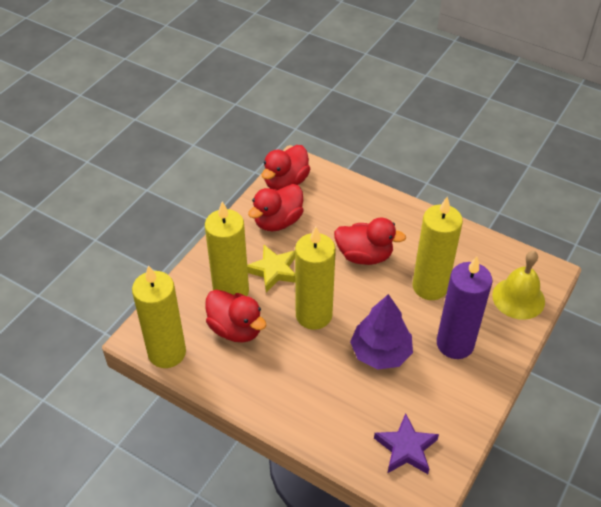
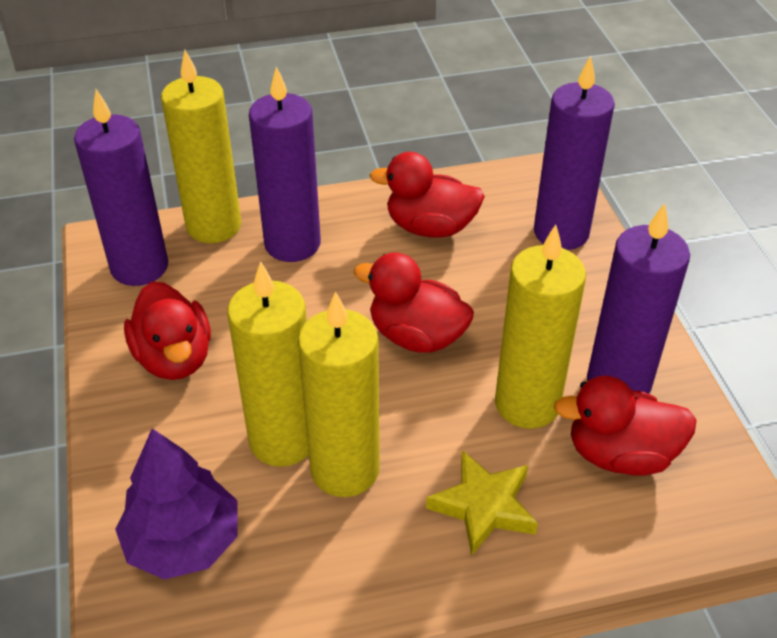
purple candle: 1 -> 4
purple star: 1 -> 0
yellow bell: 1 -> 0

